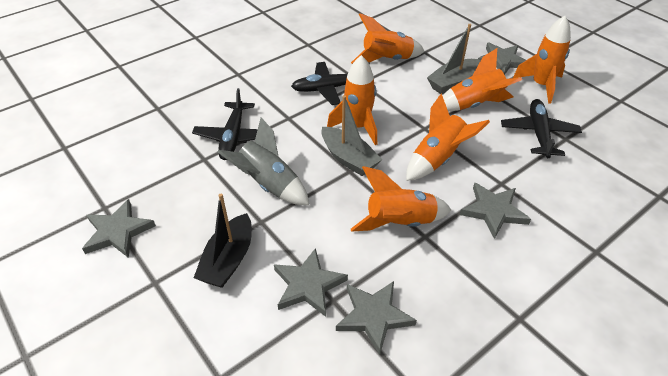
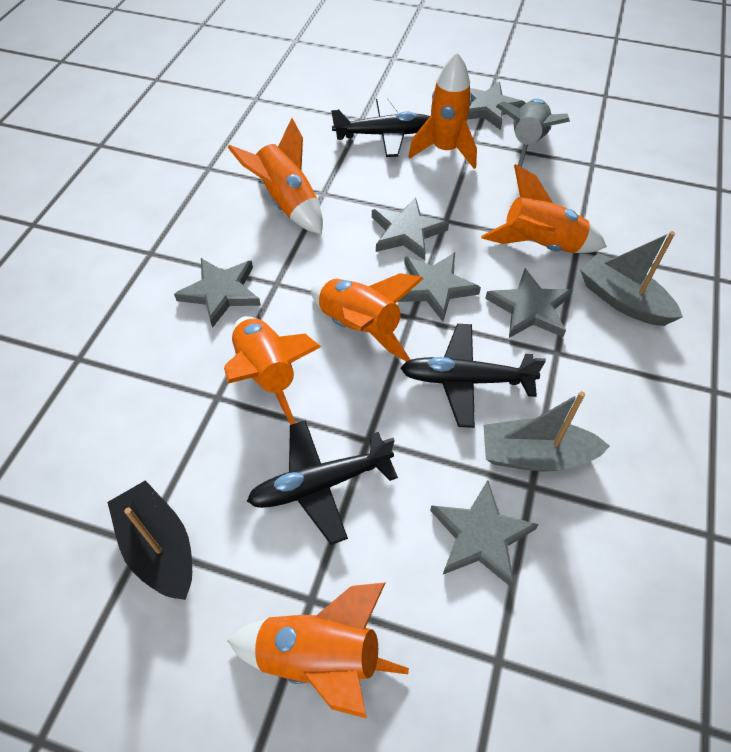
grey star: 5 -> 6

